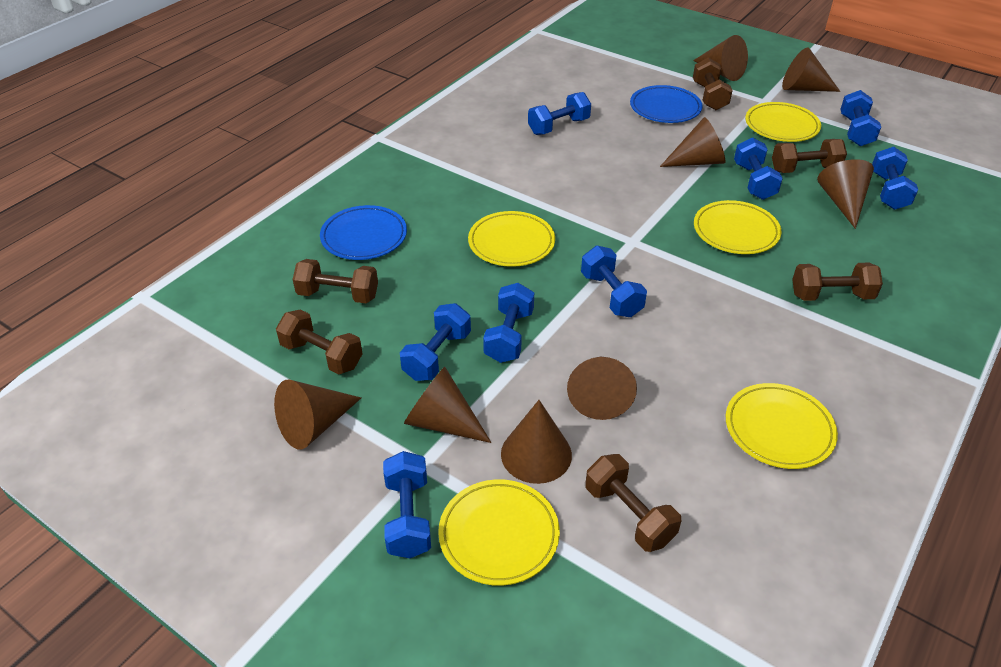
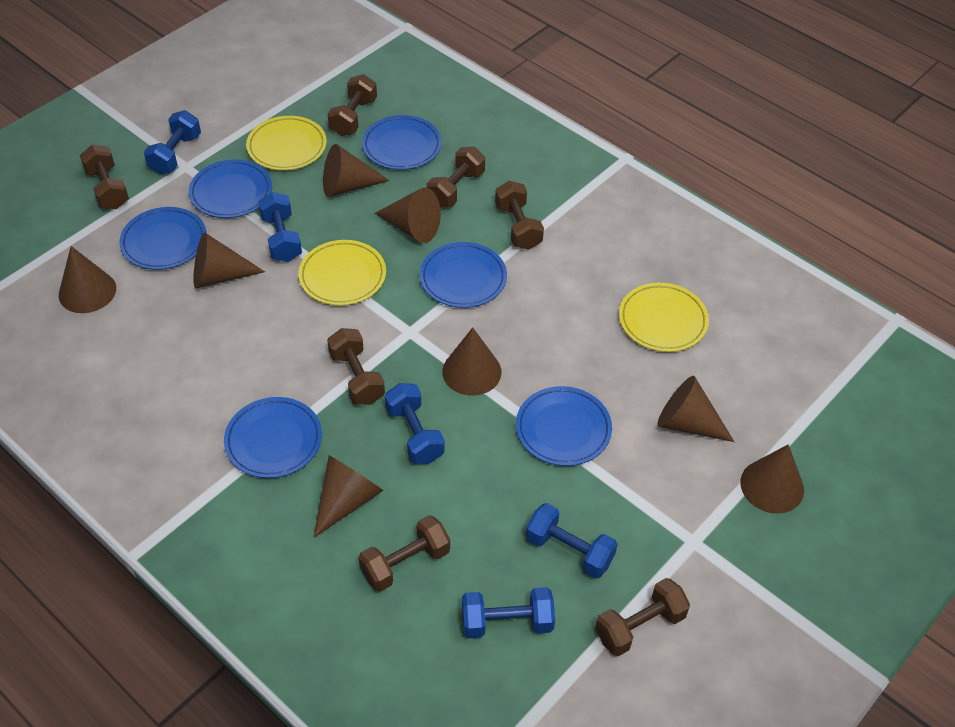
blue dumbbell: 8 -> 5
blue plate: 2 -> 6
brown dumbbell: 6 -> 7
yellow plate: 5 -> 3

